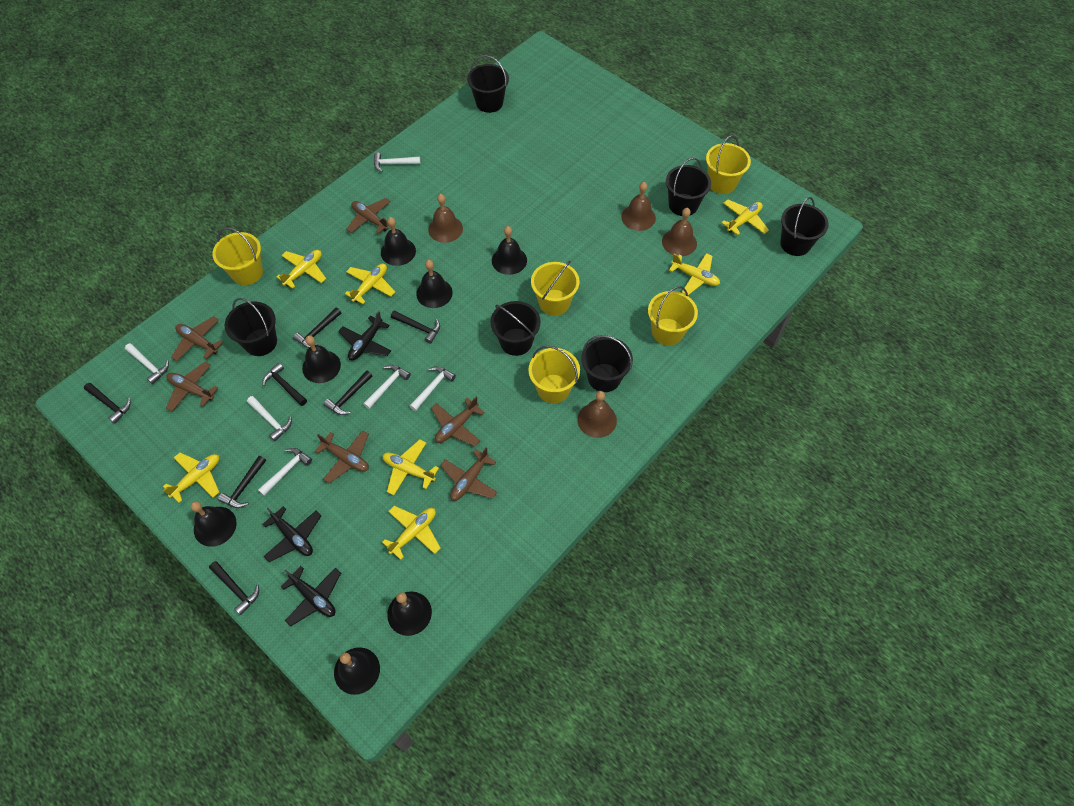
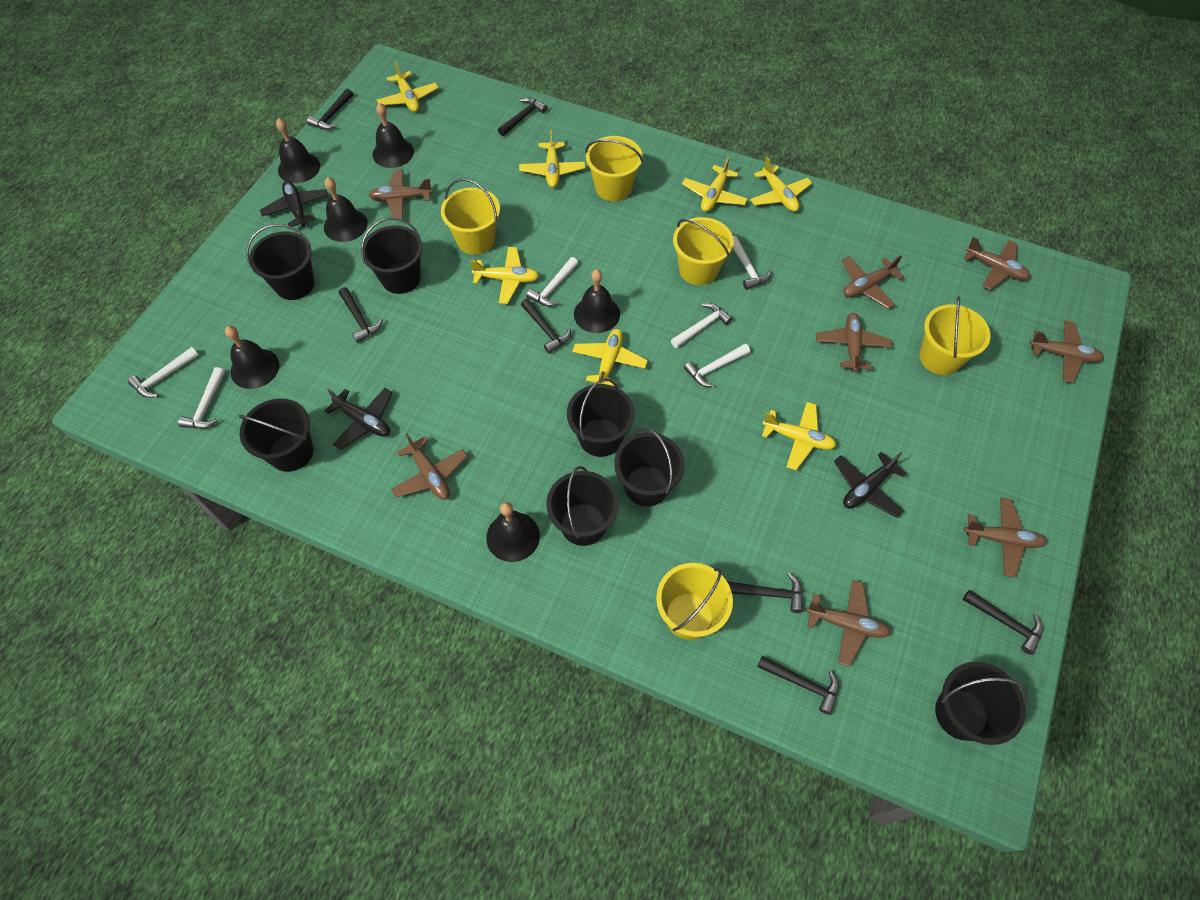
black bell: 7 -> 6
black bucket: 6 -> 7
brown bell: 4 -> 0
brown plane: 6 -> 8

